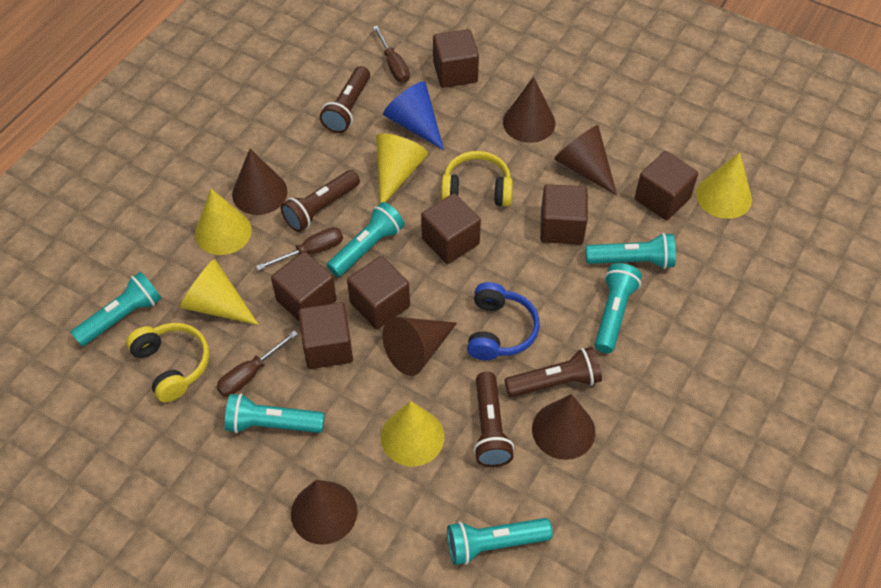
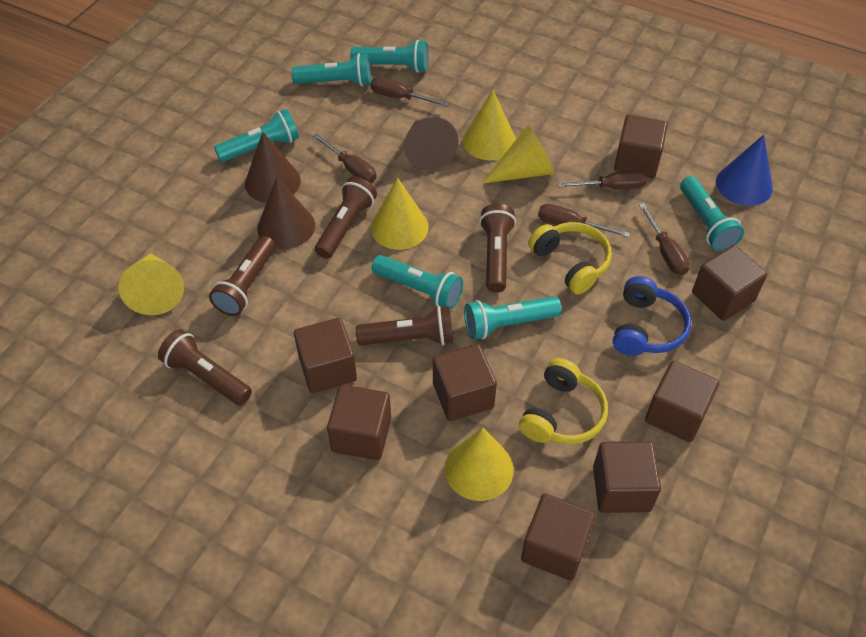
brown cone: 6 -> 3
brown cube: 7 -> 8
brown flashlight: 4 -> 5
brown screwdriver: 3 -> 5

